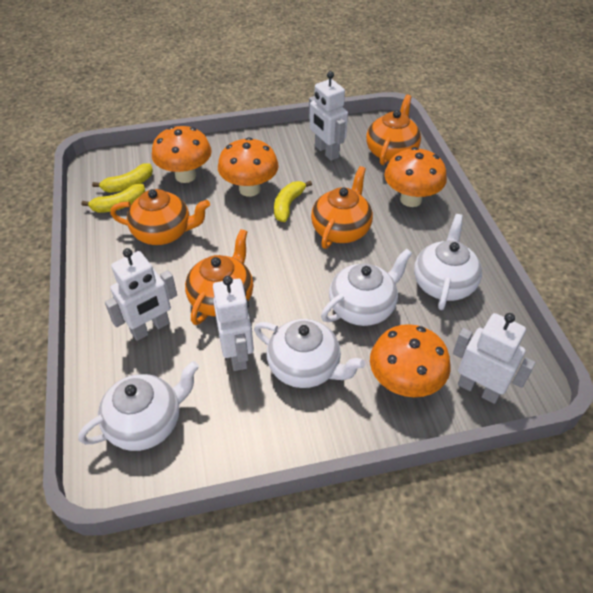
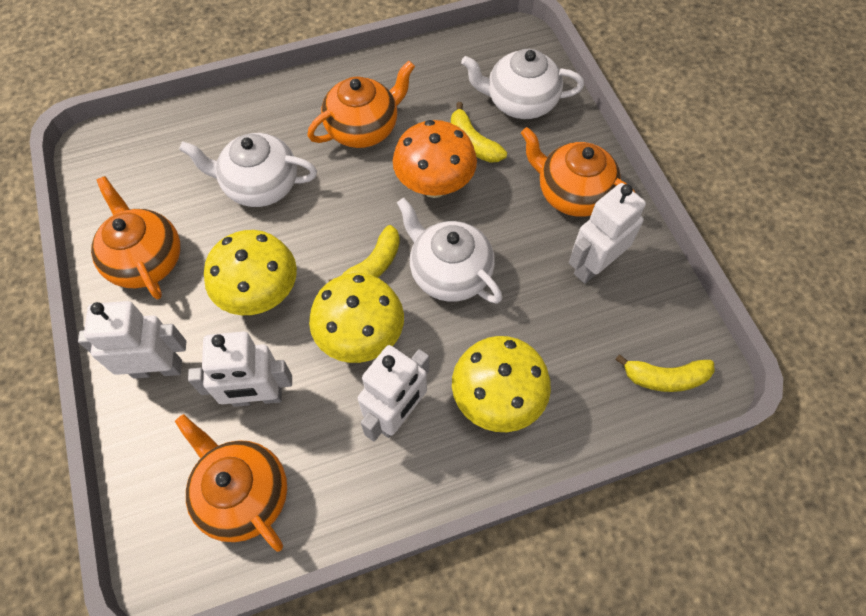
orange mushroom: 4 -> 1
white teapot: 4 -> 3
yellow mushroom: 0 -> 3

